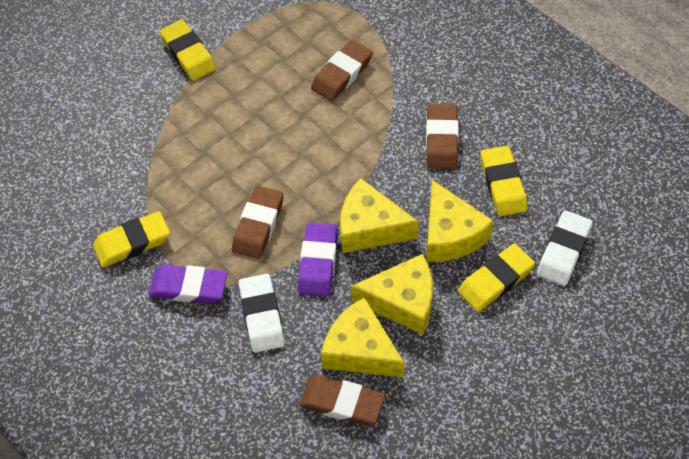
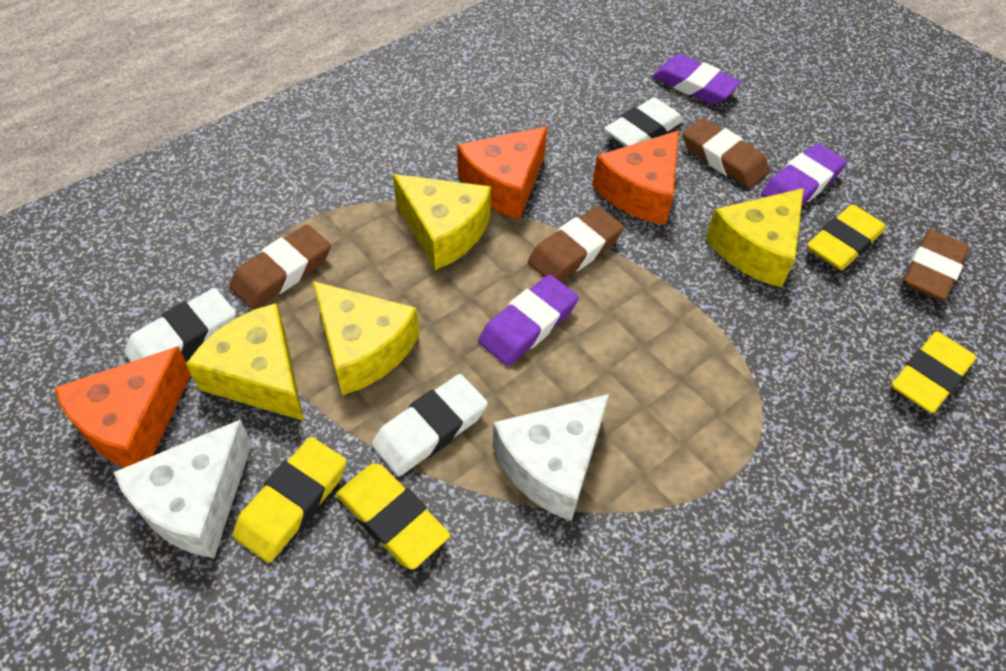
orange cheese: 0 -> 3
purple eraser: 2 -> 3
white cheese: 0 -> 2
white eraser: 2 -> 3

